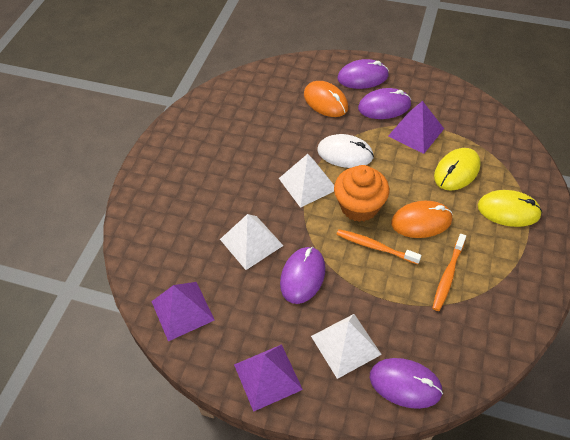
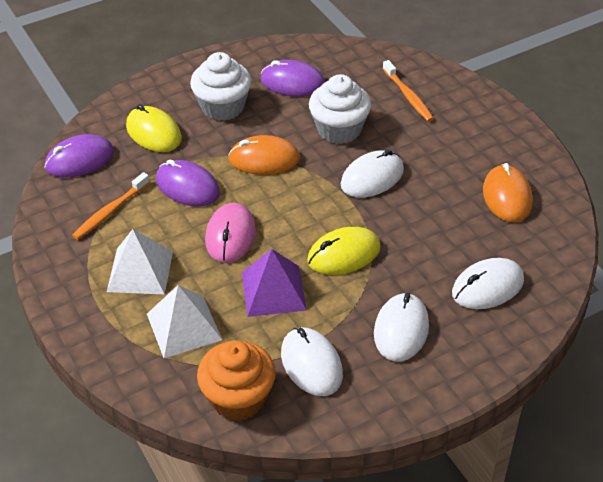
pink mouse: 0 -> 1
purple mouse: 4 -> 3
purple pyramid: 3 -> 1
white cupcake: 0 -> 2
white mouse: 1 -> 4
white pyramid: 3 -> 2

